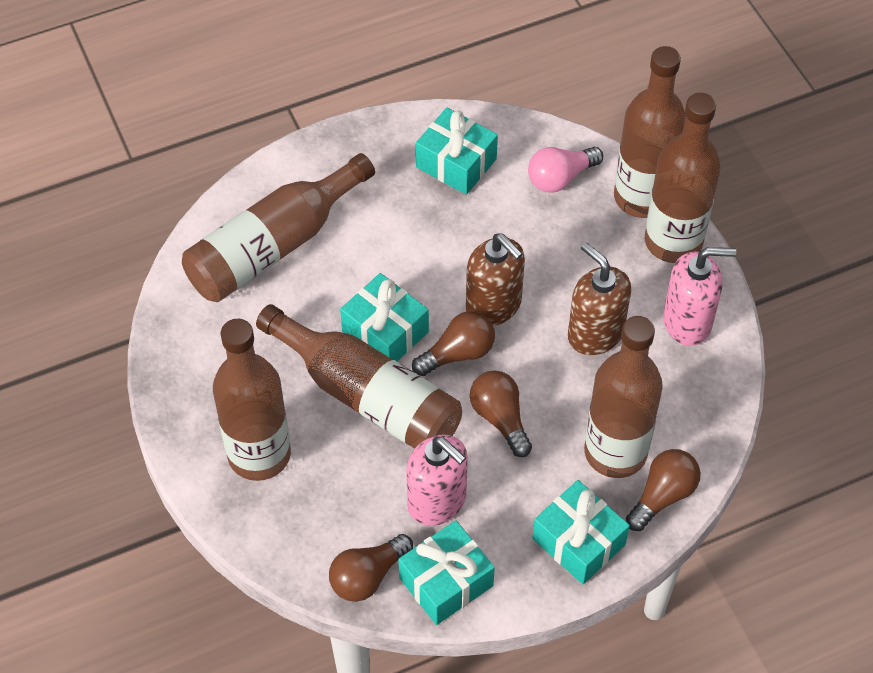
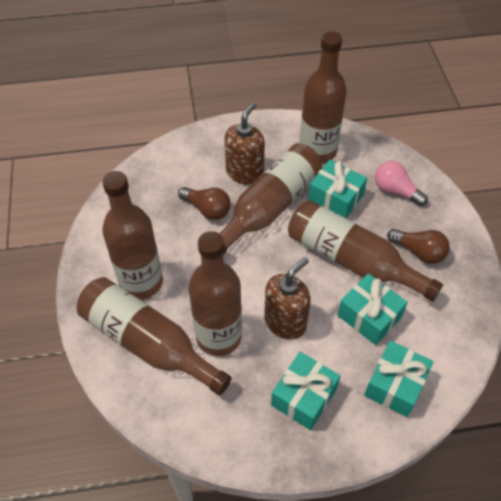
brown light bulb: 4 -> 2
pink soap dispenser: 2 -> 0

